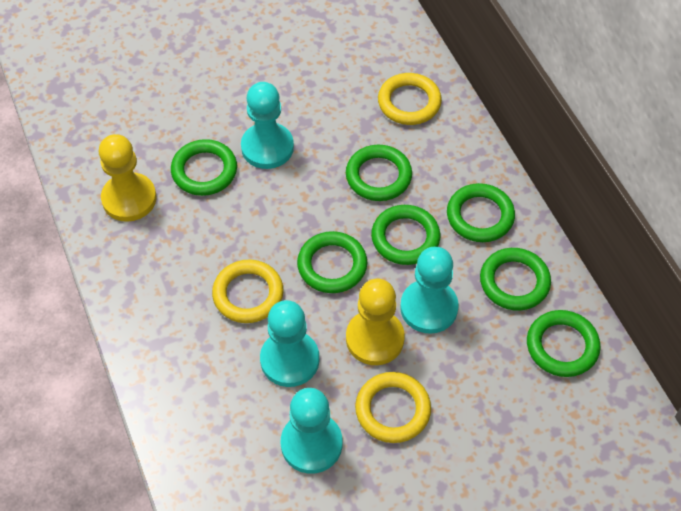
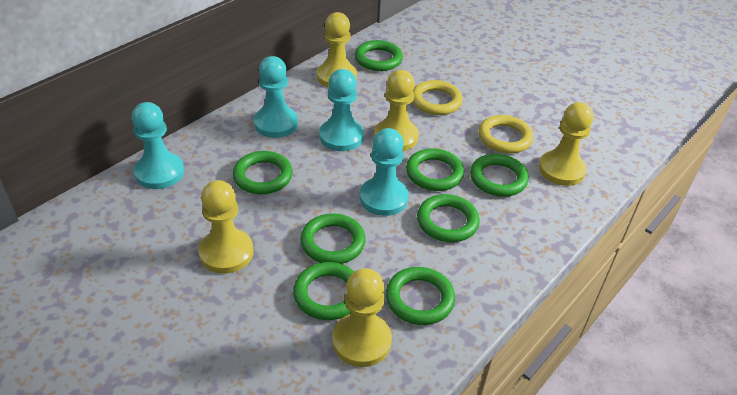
green ring: 7 -> 8
yellow pawn: 2 -> 5
yellow ring: 3 -> 2

